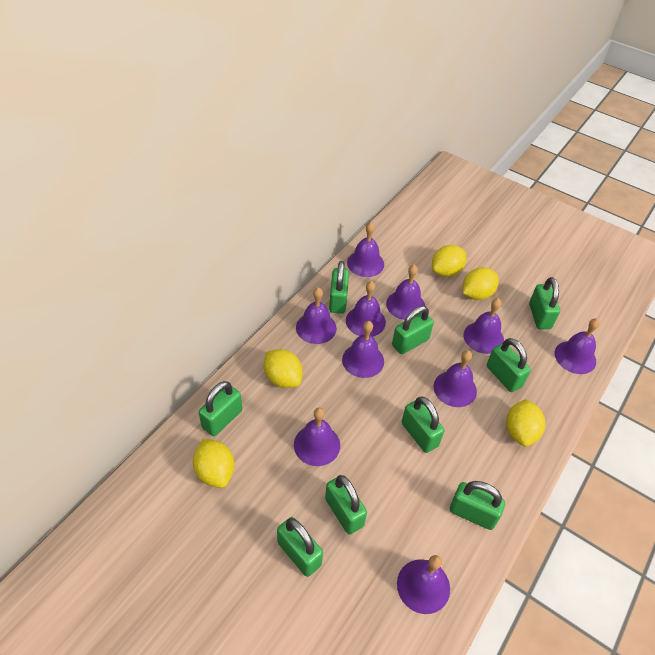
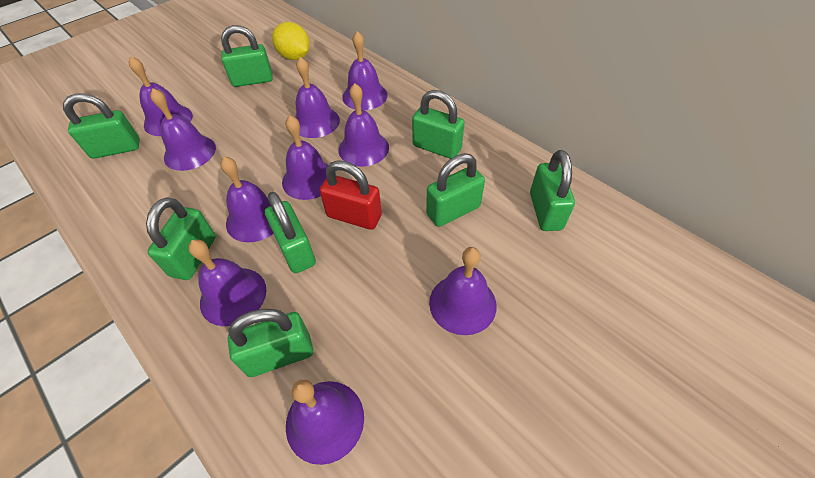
green padlock: 9 -> 8
red padlock: 0 -> 1
yellow lemon: 5 -> 1

